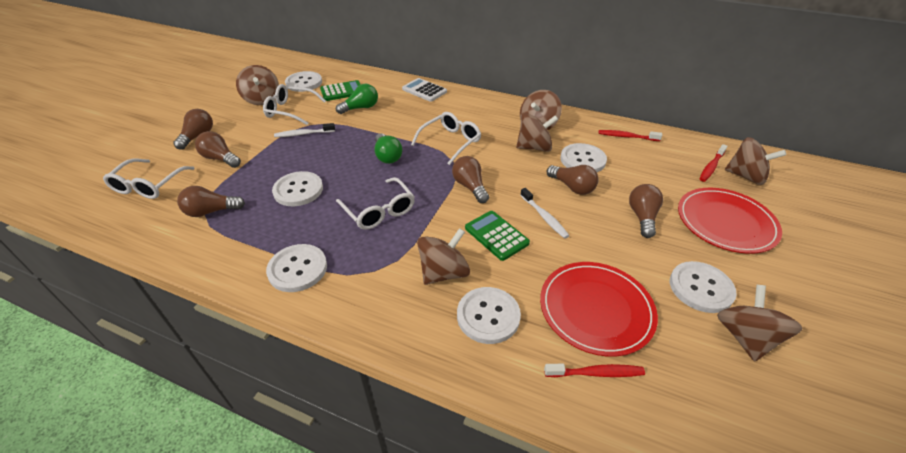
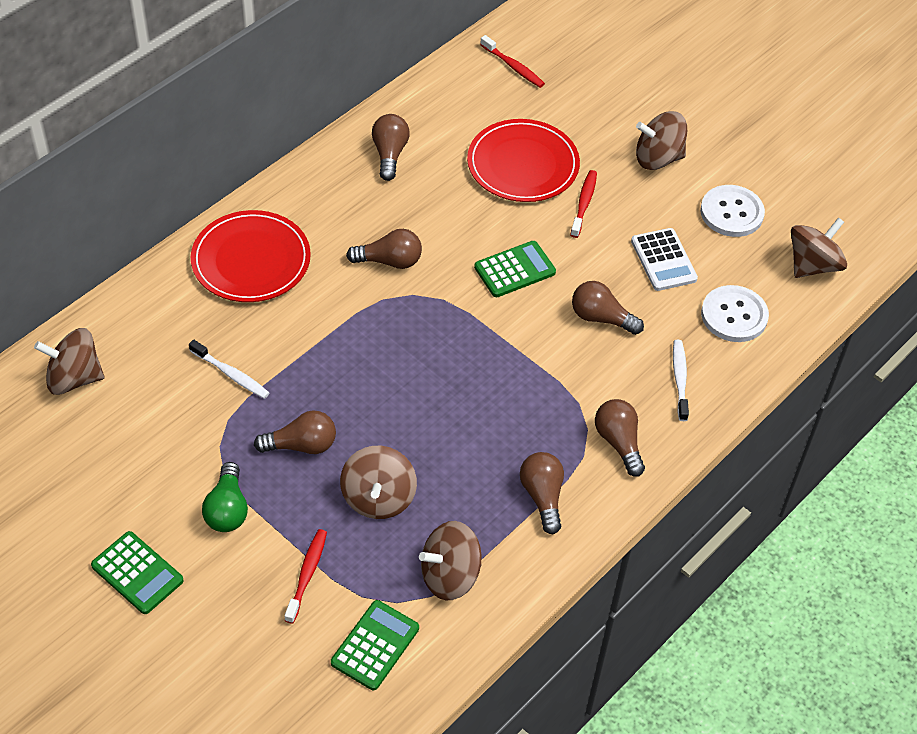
brown spinning top: 6 -> 5
green calculator: 2 -> 3
green light bulb: 2 -> 1
white button: 6 -> 2
white glasses: 4 -> 0

